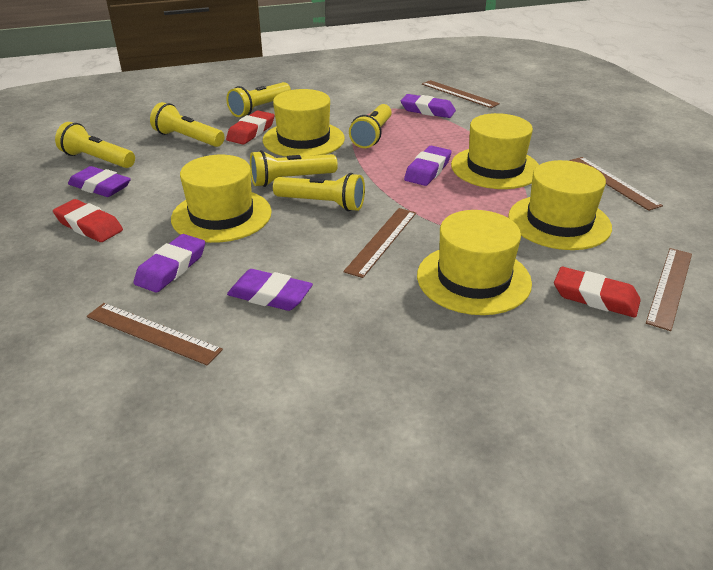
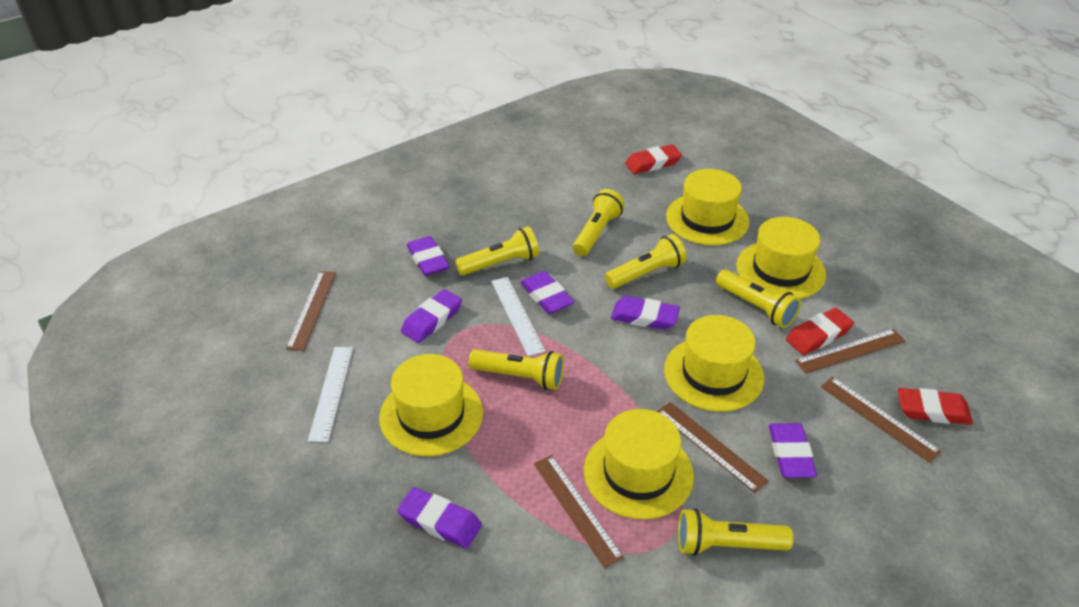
purple eraser: 5 -> 6
white ruler: 0 -> 2

